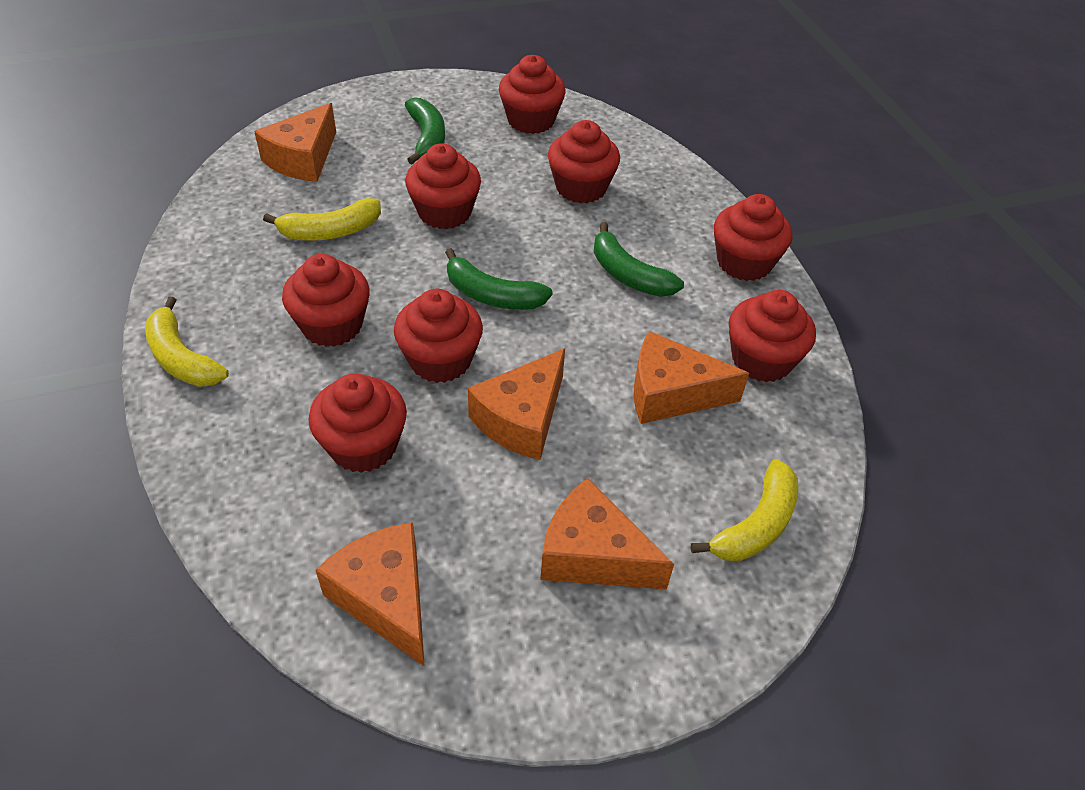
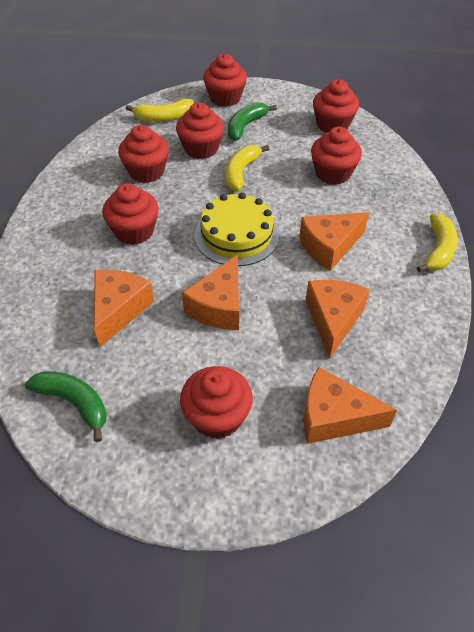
green banana: 3 -> 2
red cupcake: 8 -> 7
yellow cake: 0 -> 1

